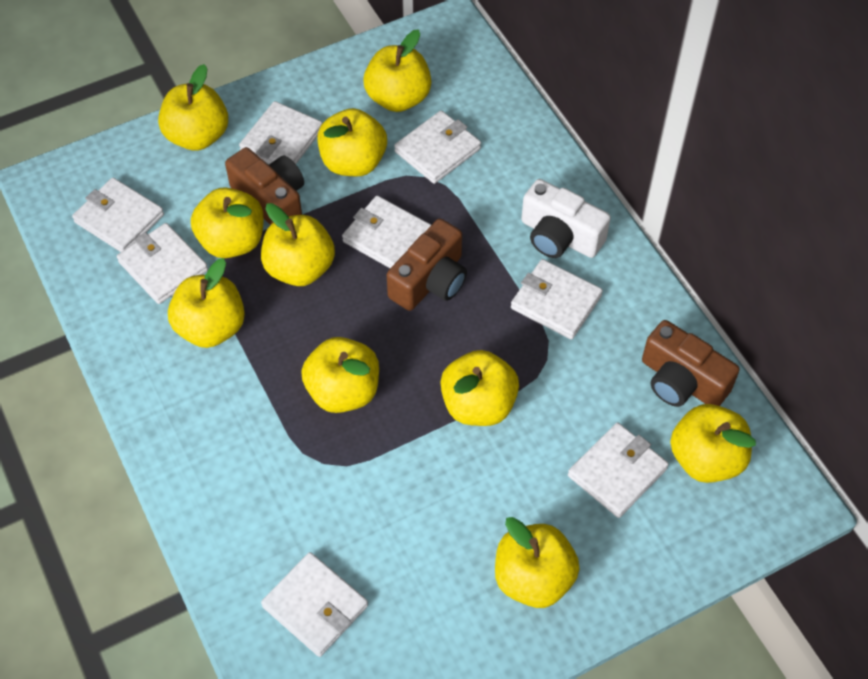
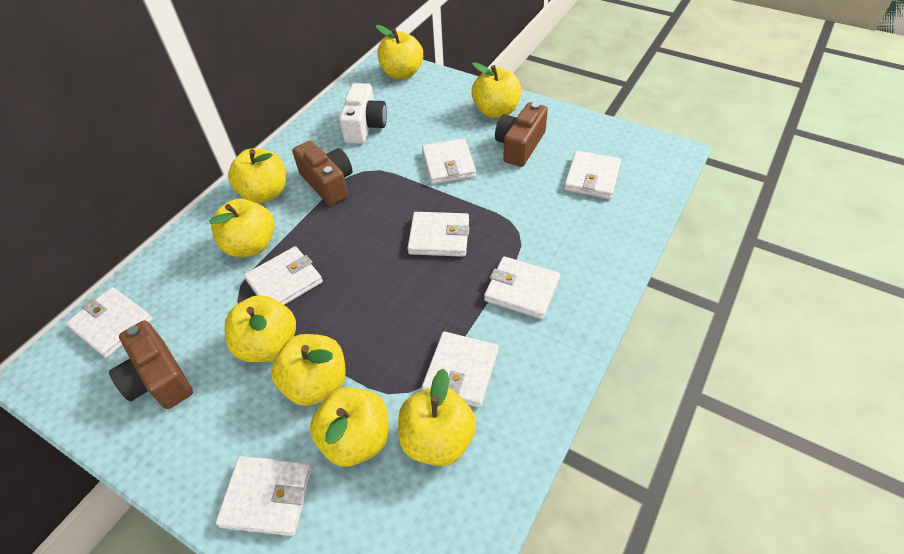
yellow apple: 10 -> 8

